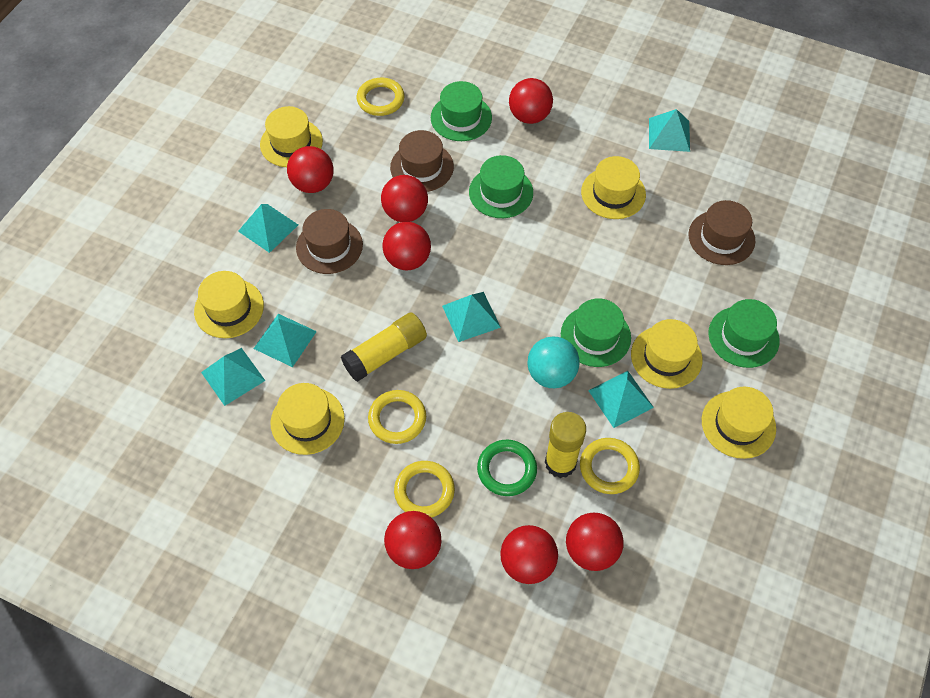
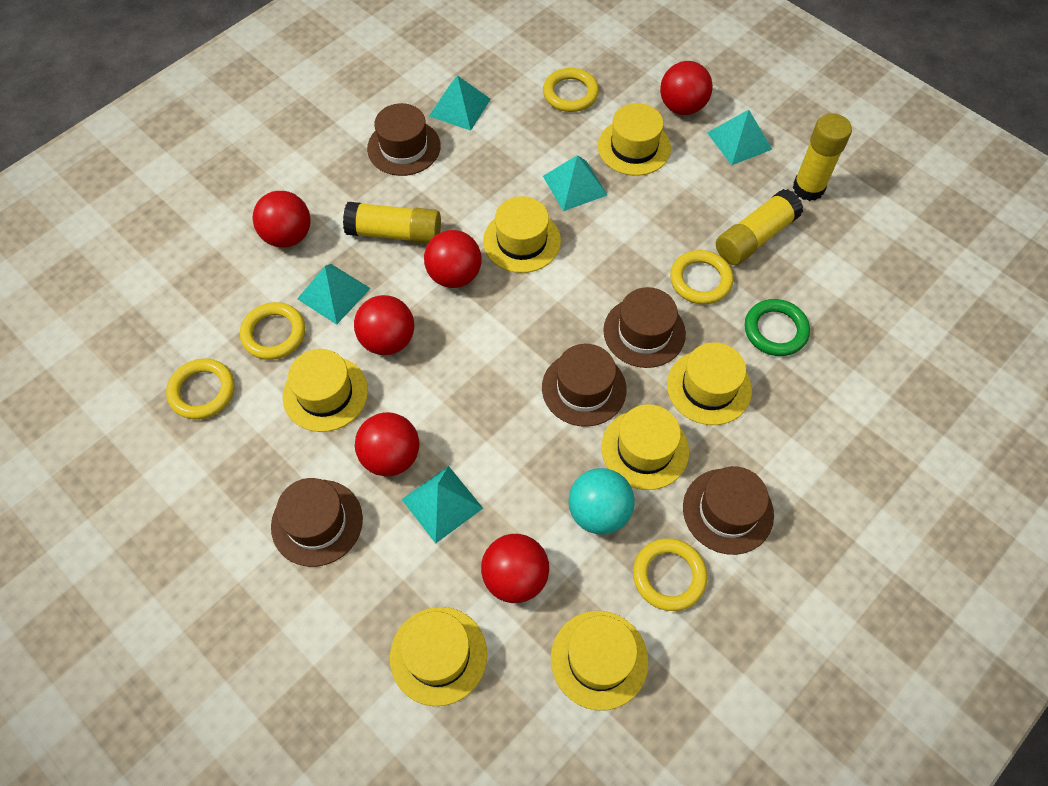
brown hat: 3 -> 5
green hat: 4 -> 0
red ball: 7 -> 6
turquoise pyramid: 6 -> 5
yellow glue stick: 2 -> 3
yellow hat: 6 -> 7
yellow ring: 4 -> 5

